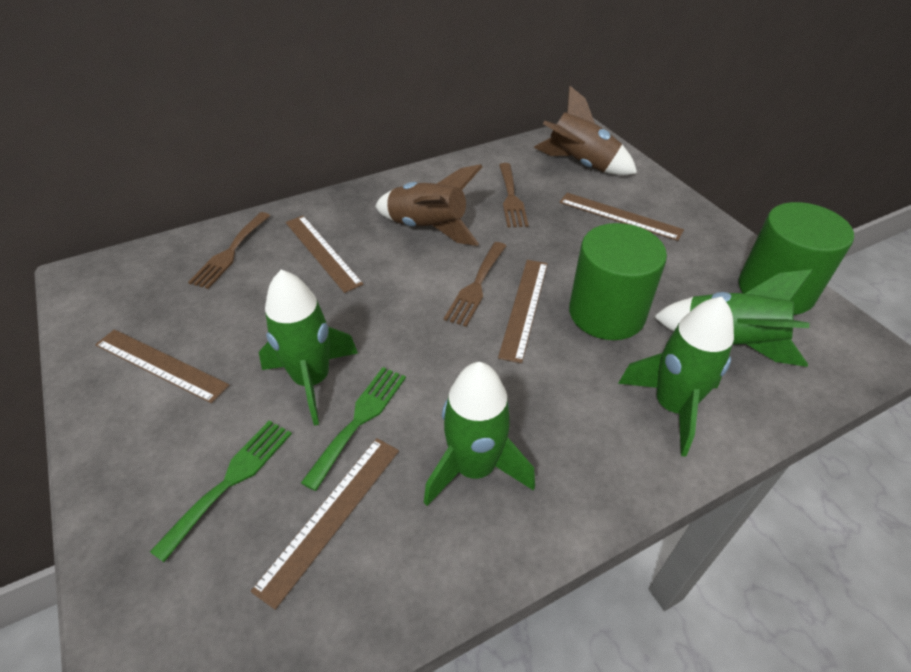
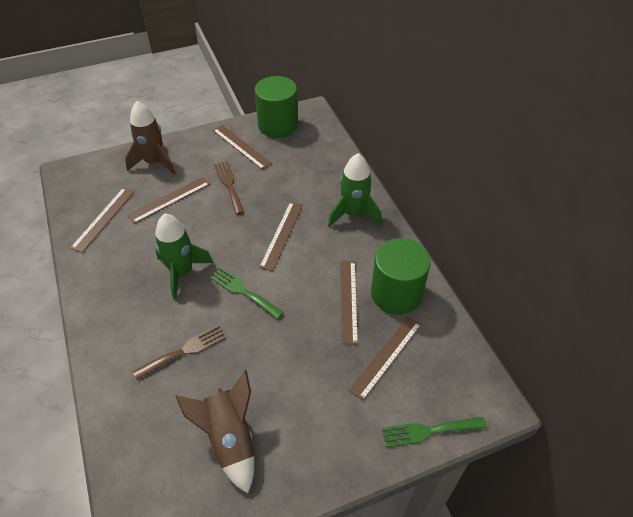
brown fork: 3 -> 2
brown ruler: 5 -> 6
green rocket: 4 -> 2

